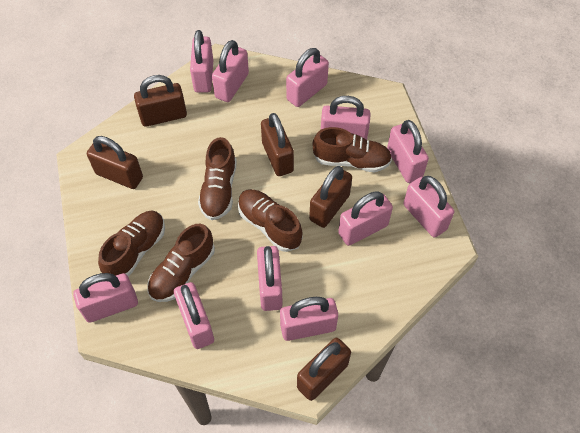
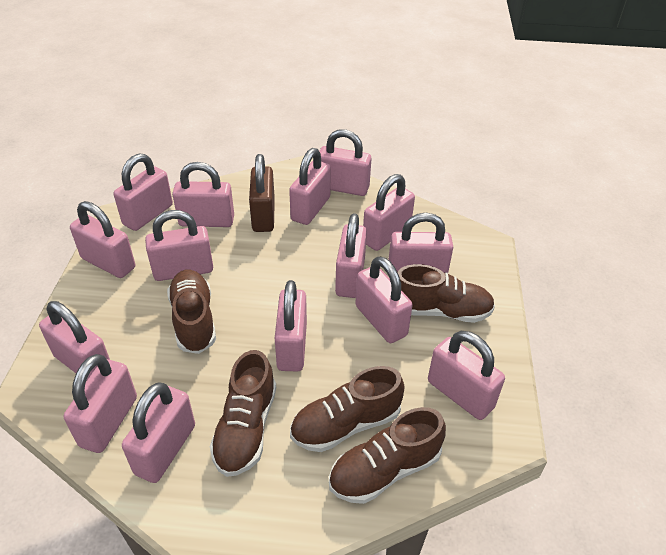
brown padlock: 5 -> 1
pink padlock: 11 -> 15

